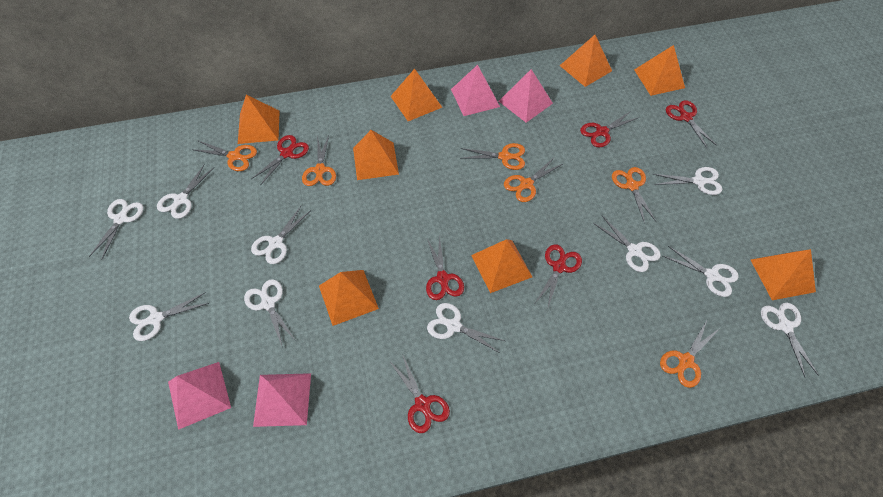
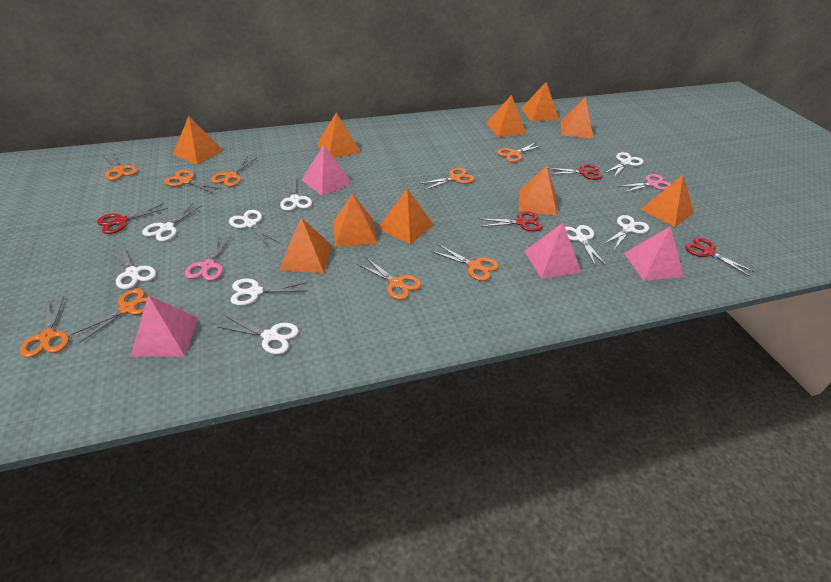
orange pyramid: 8 -> 10
orange scissors: 6 -> 9
pink scissors: 0 -> 2
red scissors: 6 -> 4
white scissors: 10 -> 9

